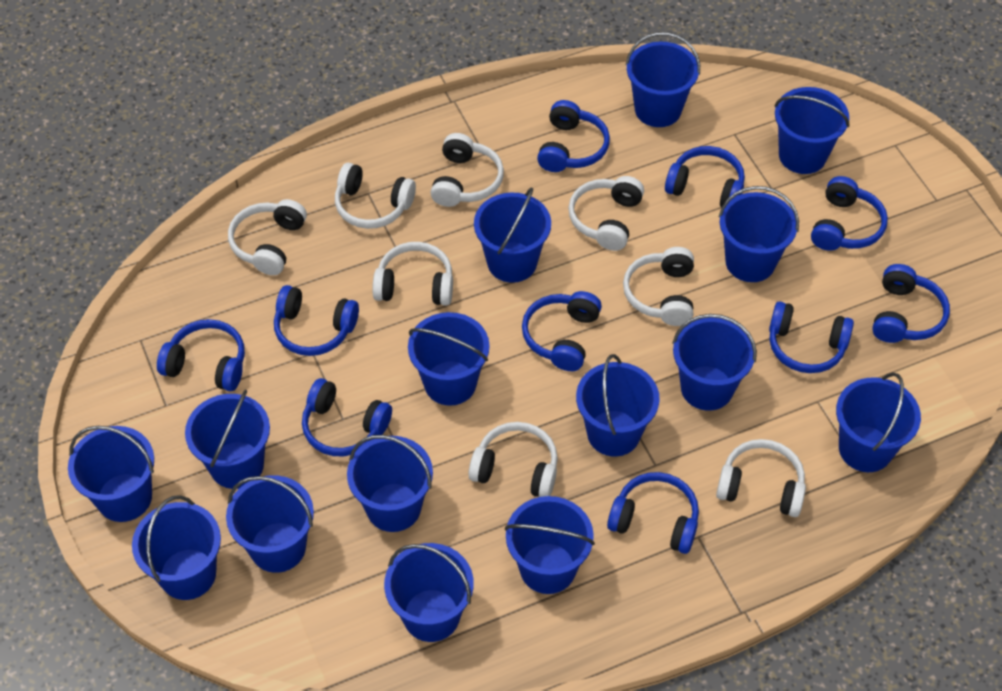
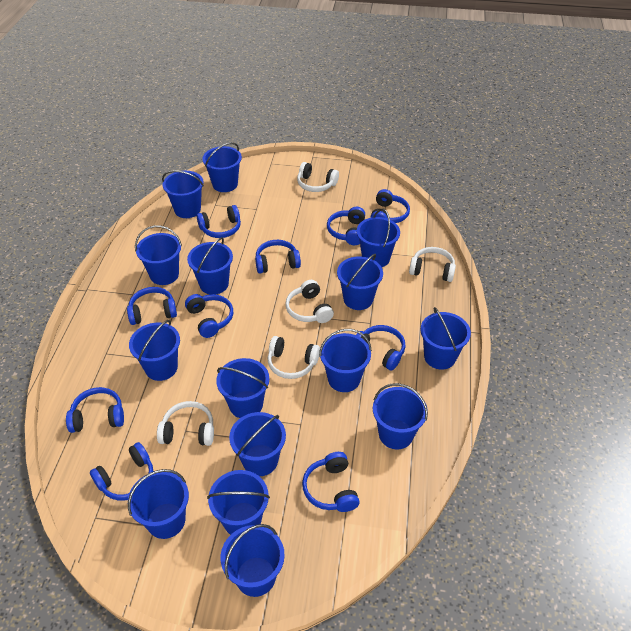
white headphones: 8 -> 5

